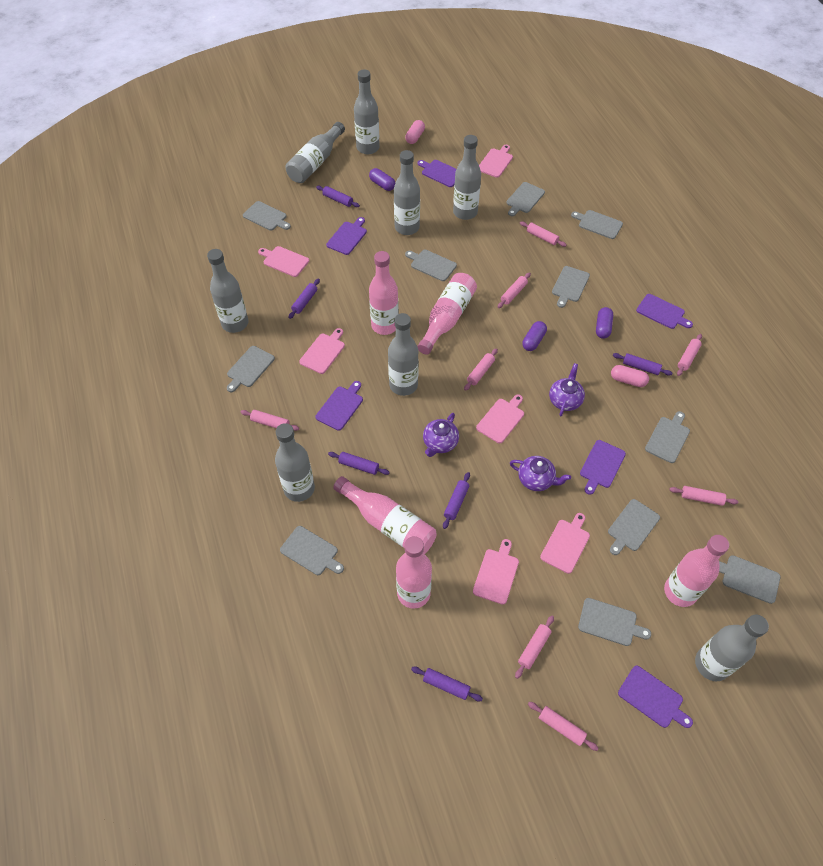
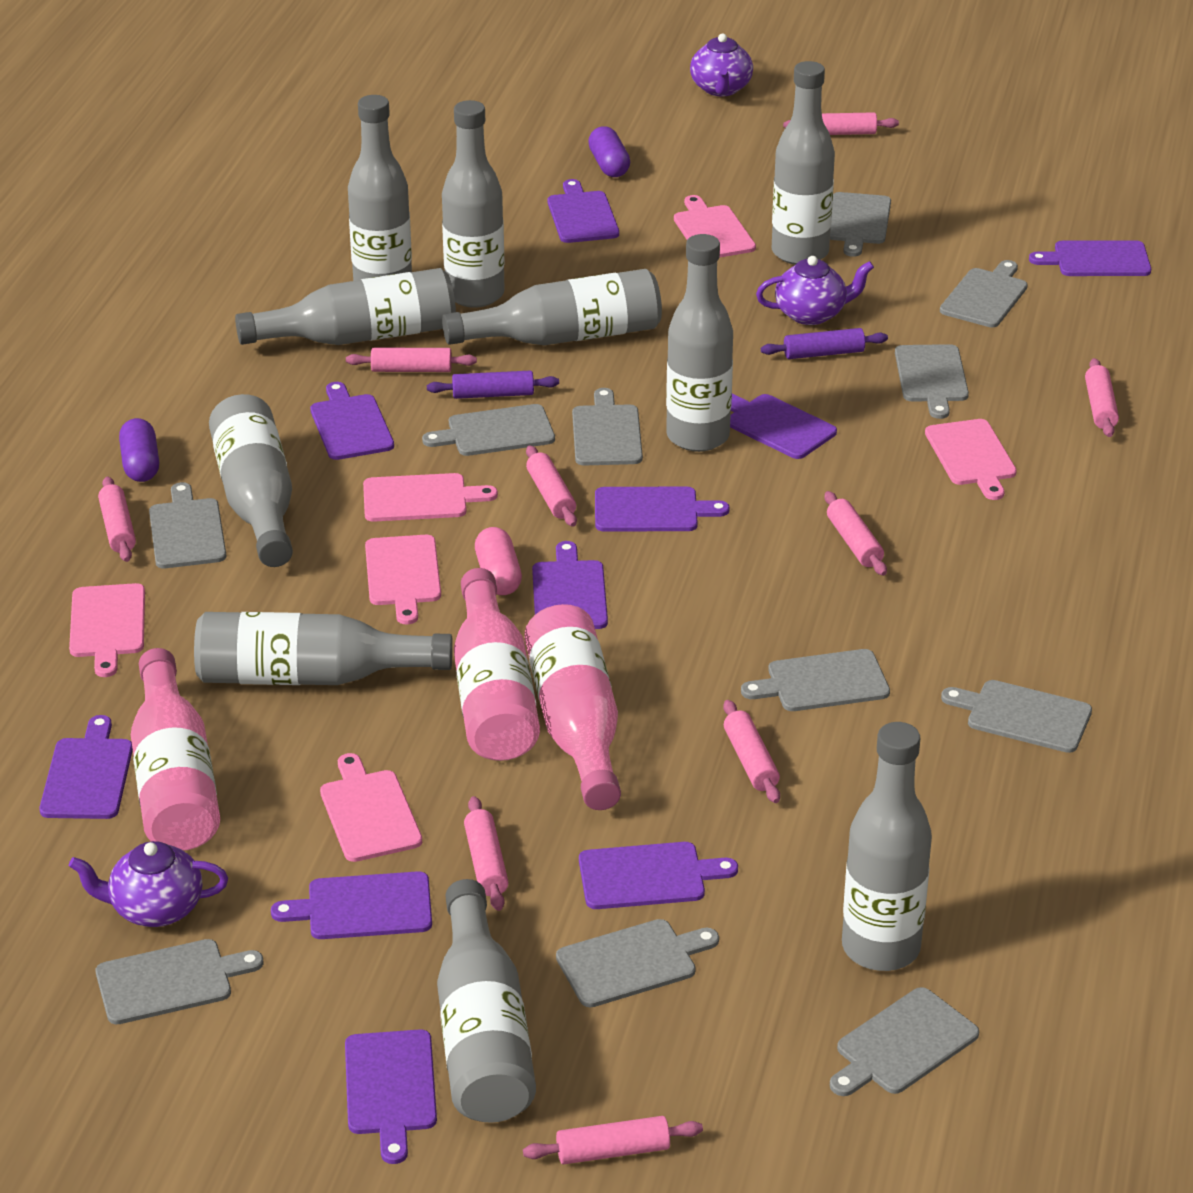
grey bottle: 8 -> 10
pink bottle: 5 -> 3
pink capsule: 2 -> 1
pink rolling pin: 8 -> 9
purple capsule: 3 -> 2
purple cutting board: 6 -> 10
purple rolling pin: 6 -> 2

